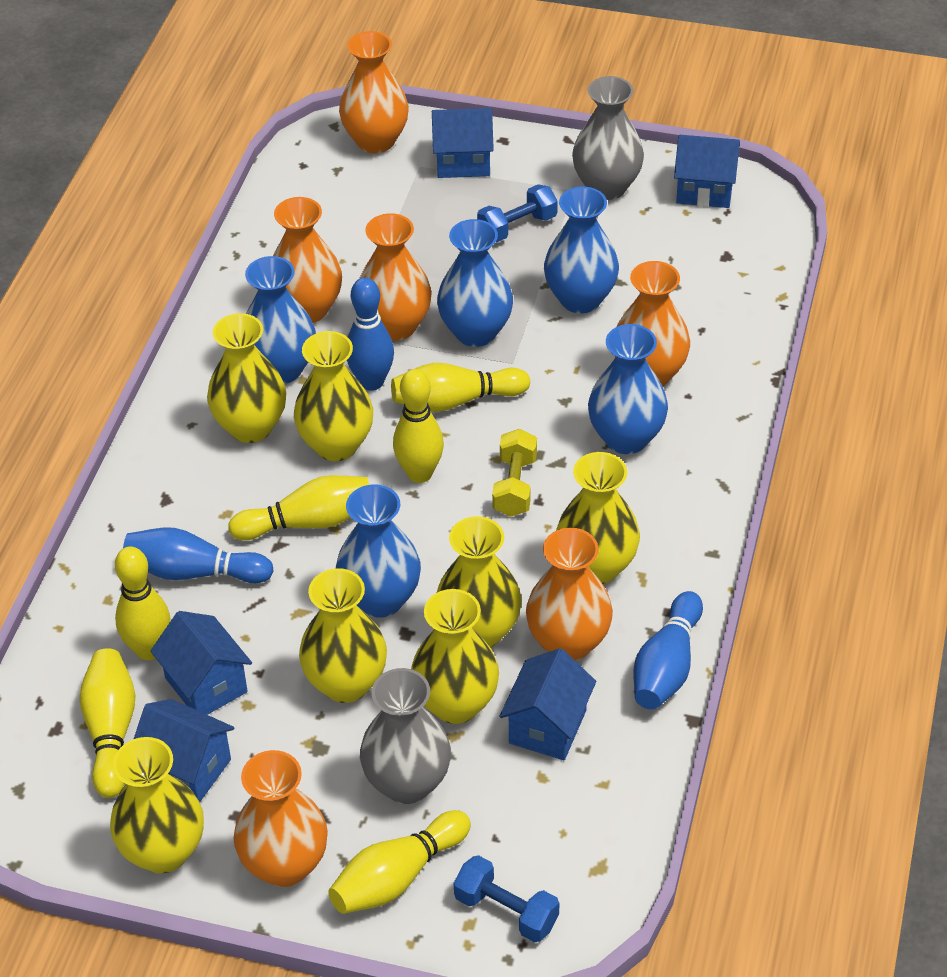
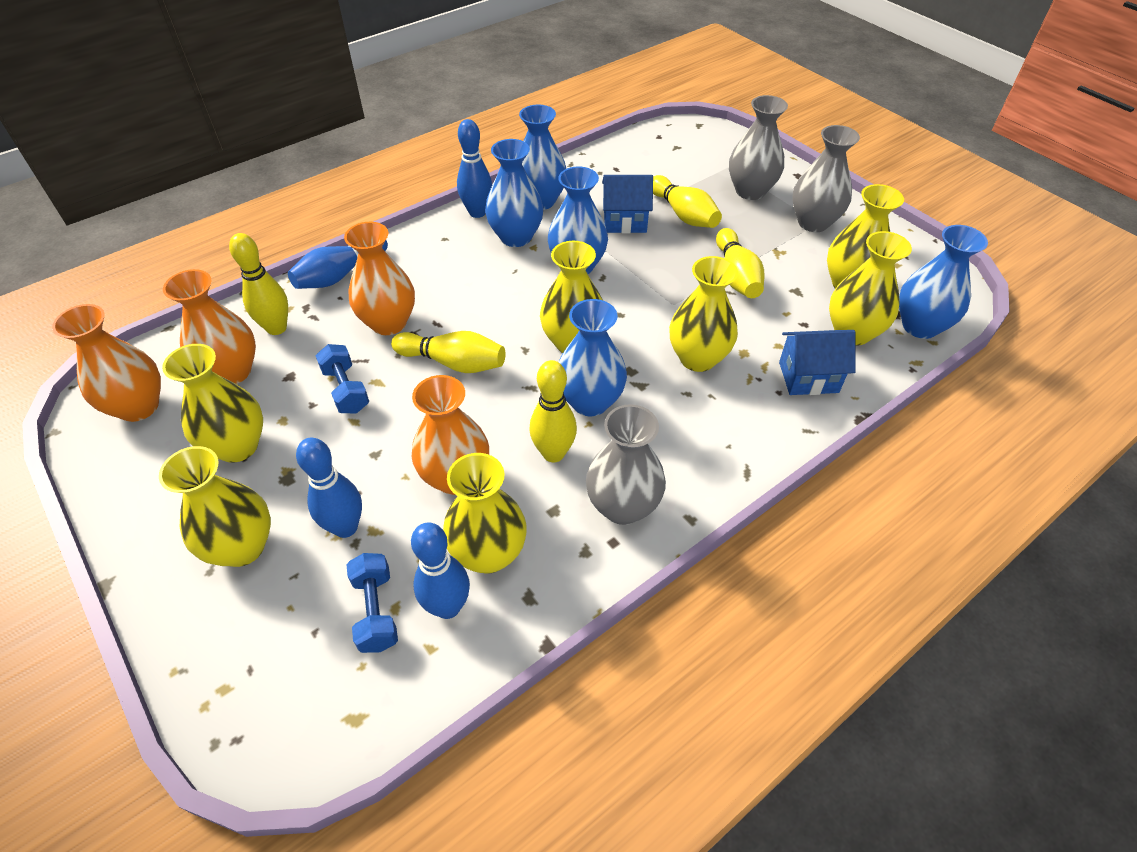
blue bowling pin: 3 -> 4
blue house: 5 -> 2
grey vase: 2 -> 3
orange vase: 6 -> 4
yellow bowling pin: 6 -> 5
yellow dumbbell: 1 -> 0

